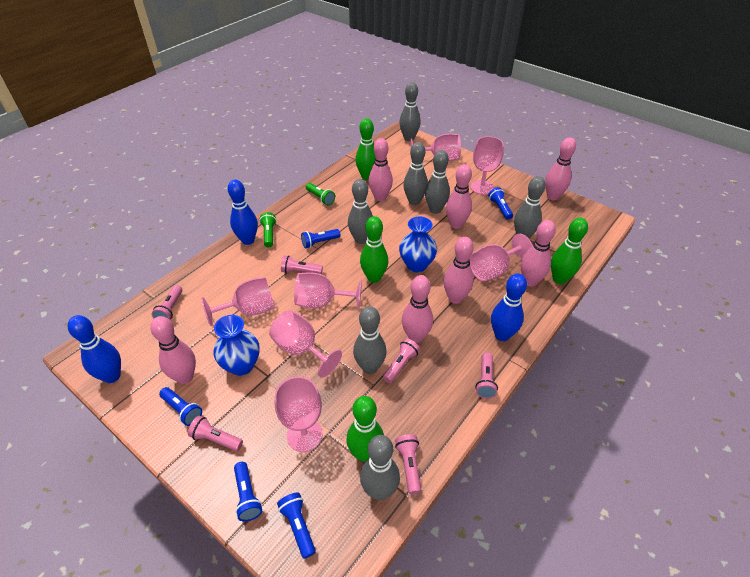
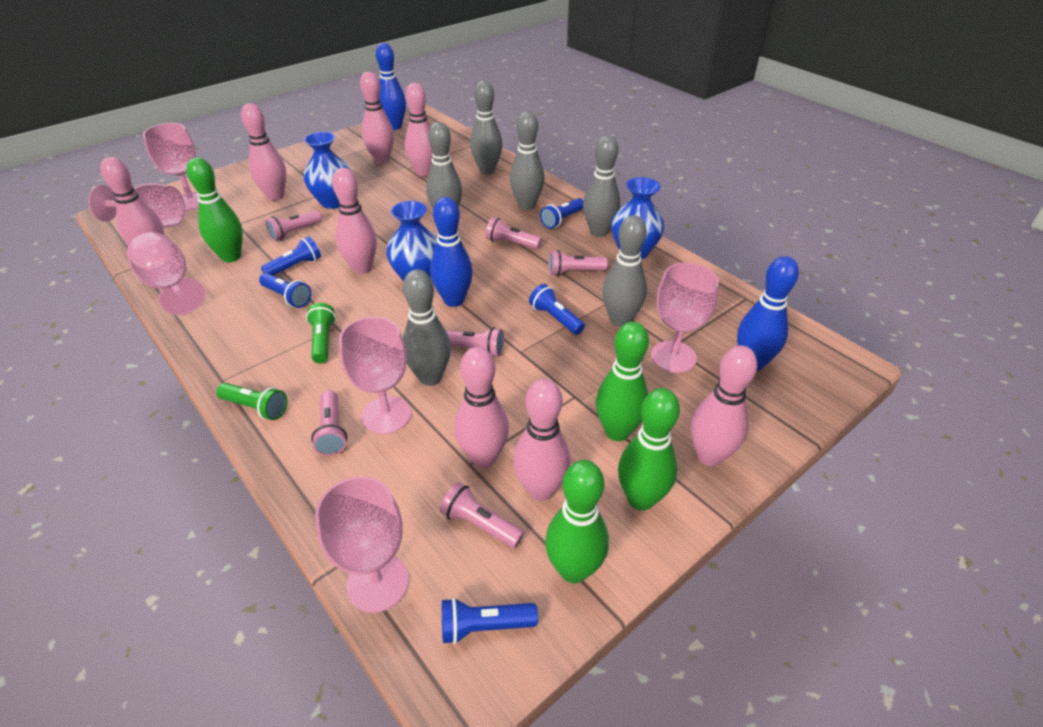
blue vase: 2 -> 3
grey bowling pin: 7 -> 6
pink bowling pin: 7 -> 8
pink goblet: 7 -> 6

